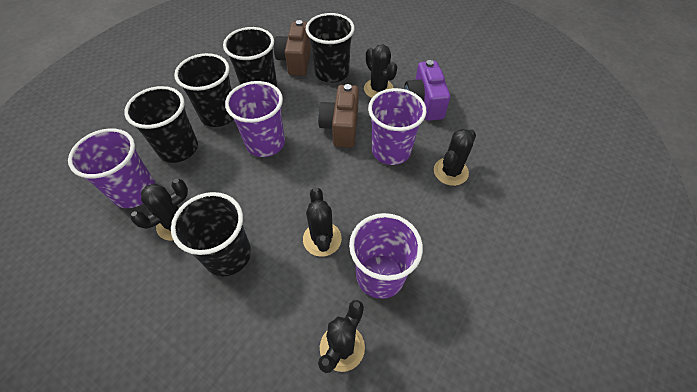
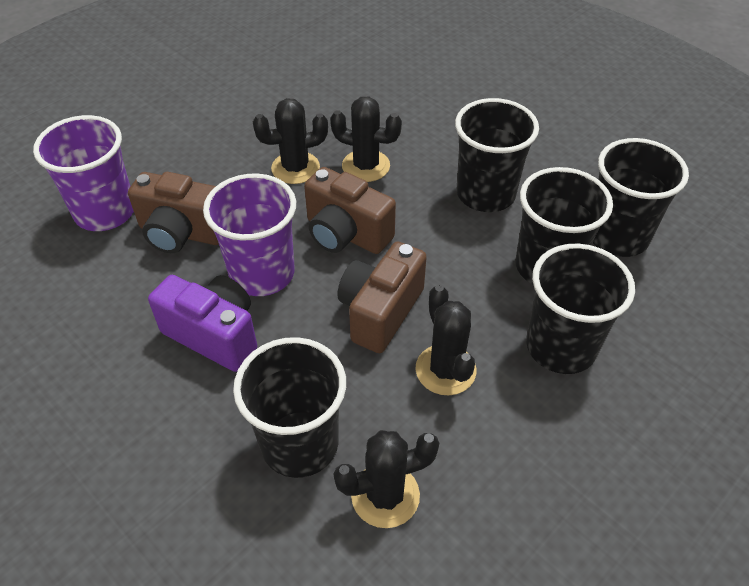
black cactus: 5 -> 4
brown camera: 2 -> 3
purple cup: 4 -> 2

